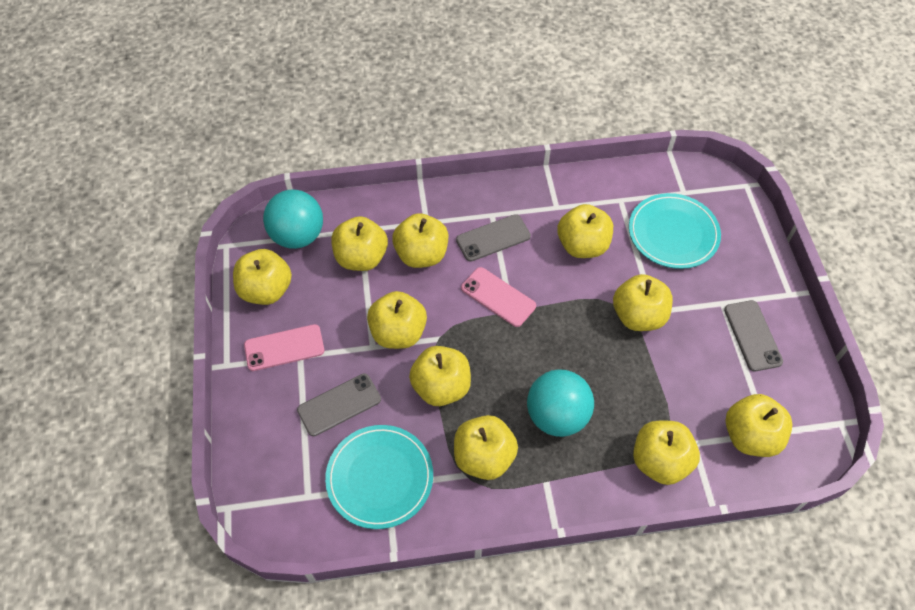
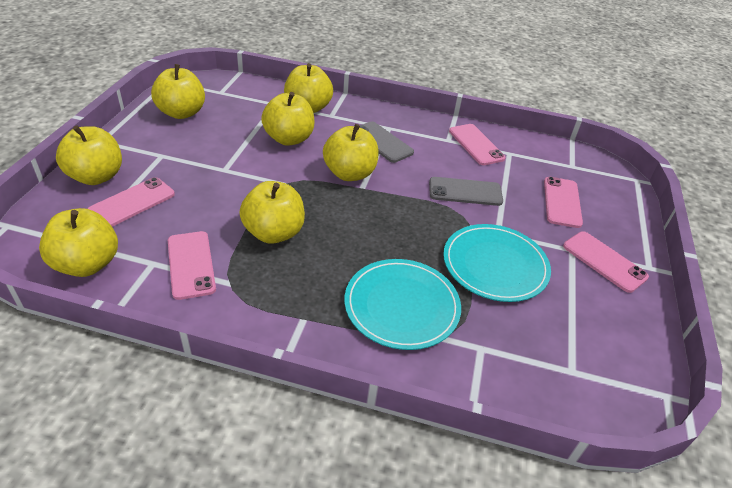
grey phone: 3 -> 2
pink phone: 2 -> 5
turquoise ball: 2 -> 0
yellow apple: 10 -> 7

